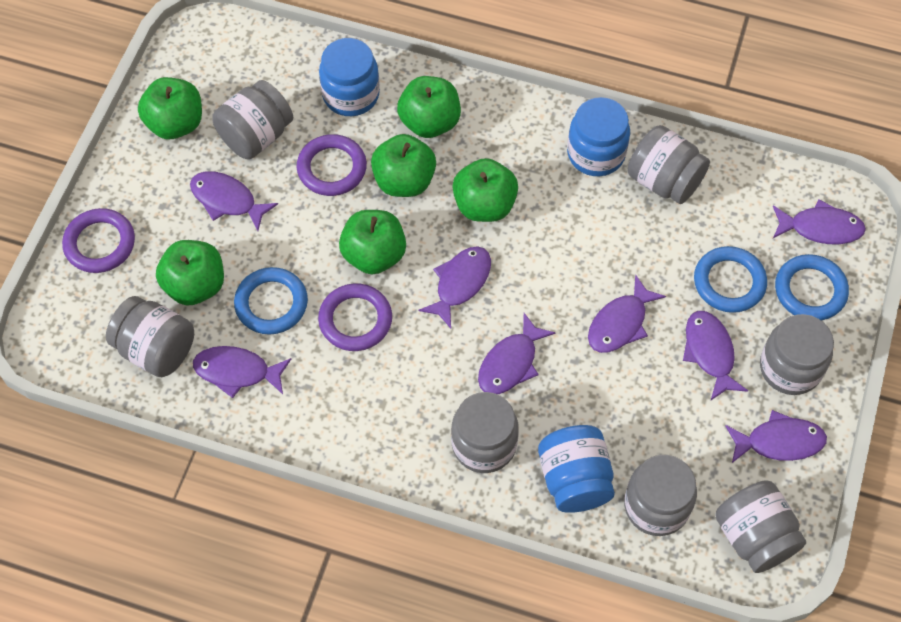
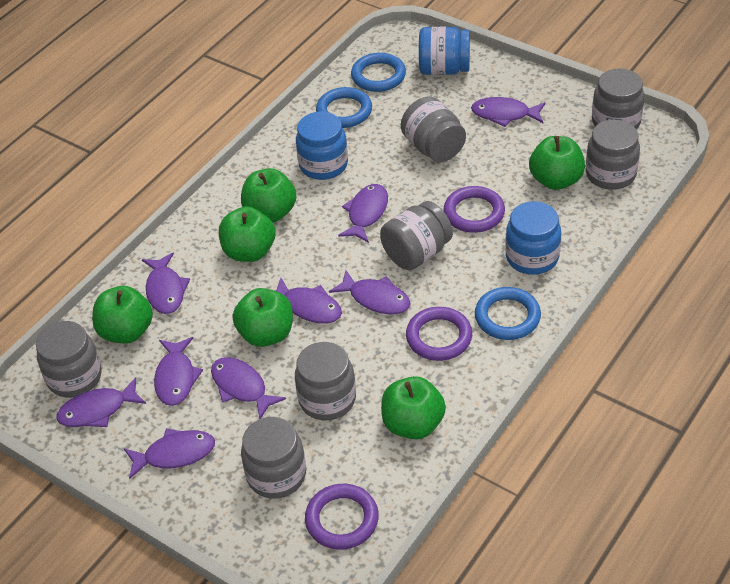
purple fish: 8 -> 9

